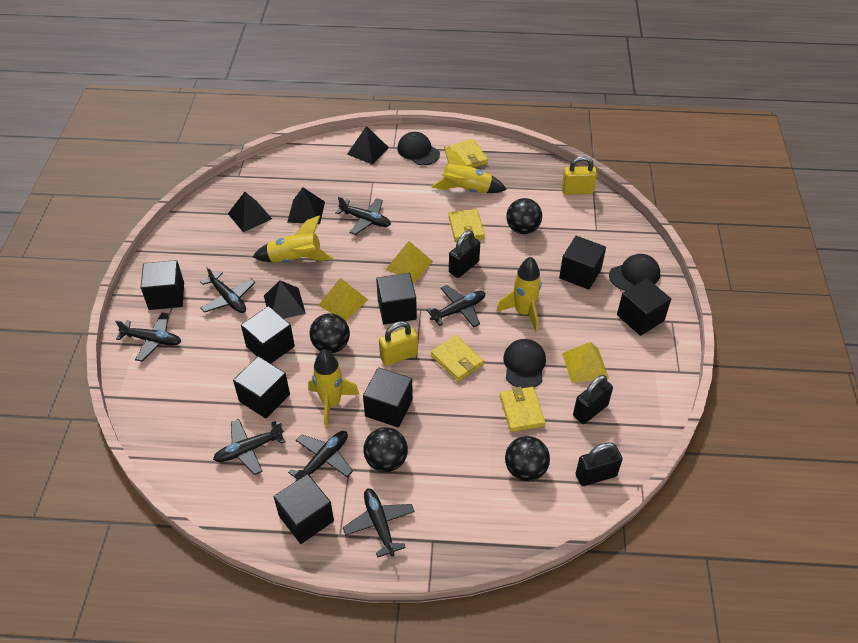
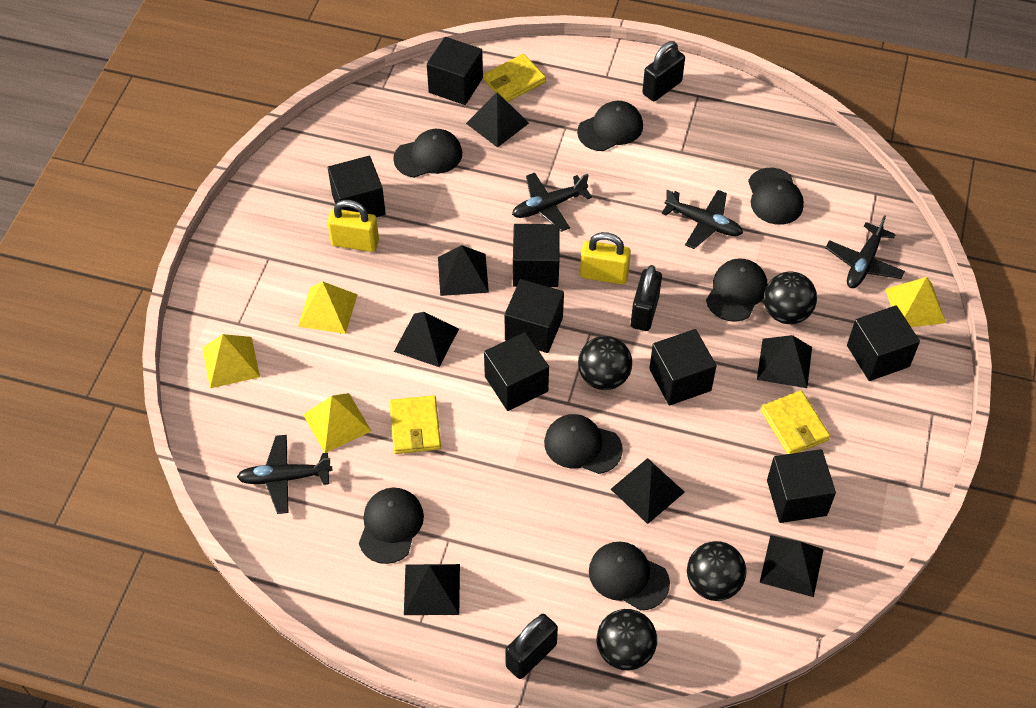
black cap: 3 -> 7
black plane: 7 -> 4
black pyramid: 4 -> 7
yellow pyramid: 3 -> 4
yellow rocket: 4 -> 0
yellow wallet: 4 -> 3

